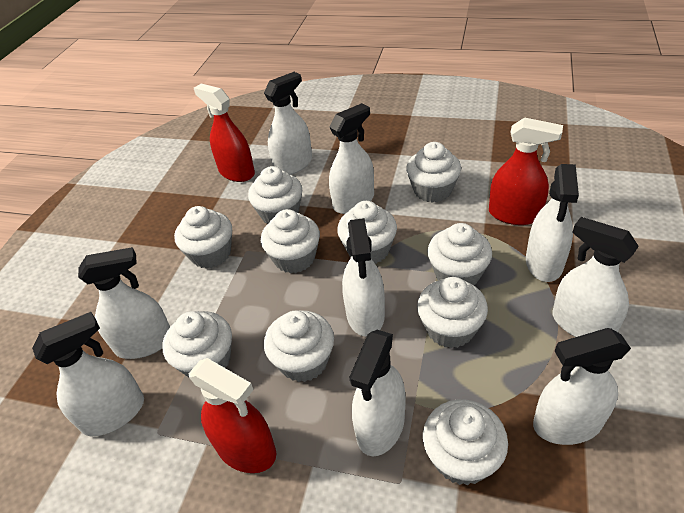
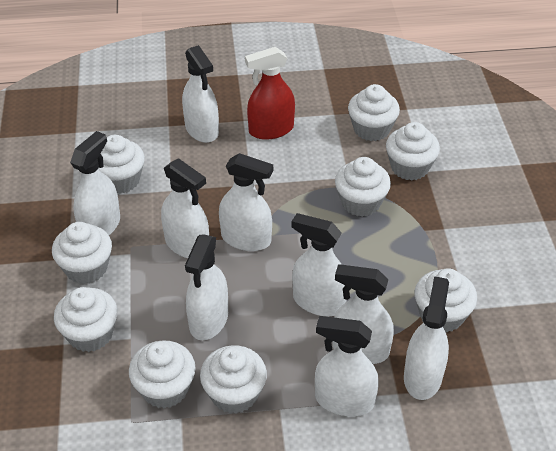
red spray bottle: 3 -> 1
white cupcake: 10 -> 9

